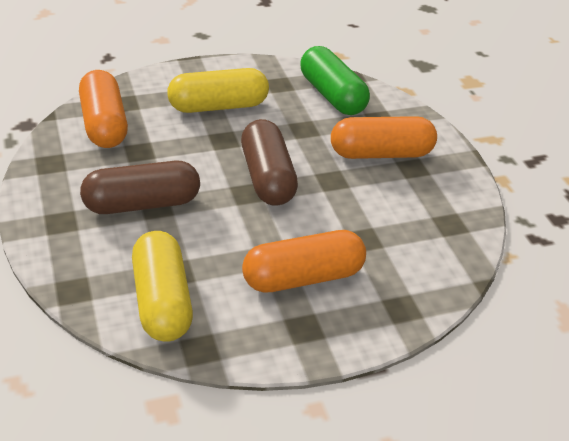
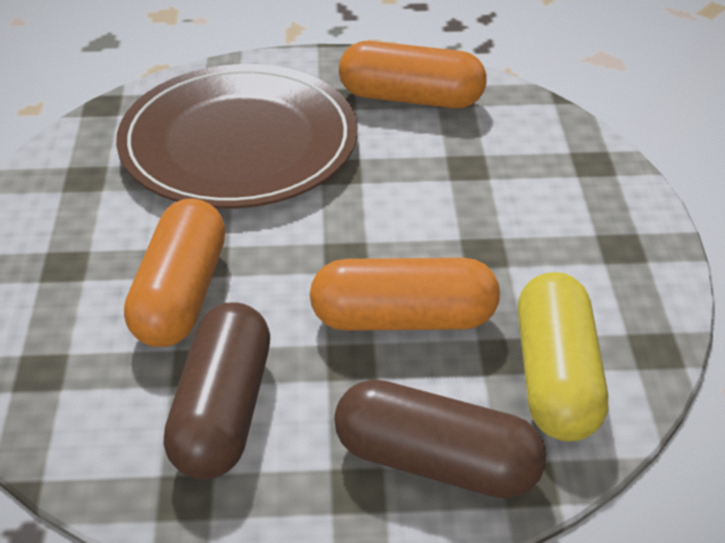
brown plate: 0 -> 1
green capsule: 1 -> 0
yellow capsule: 2 -> 1

